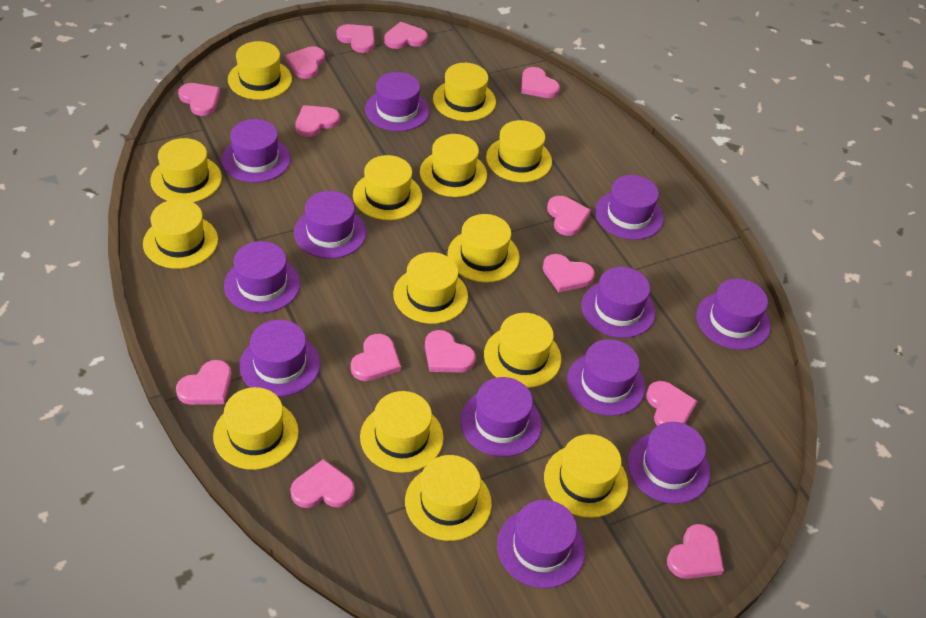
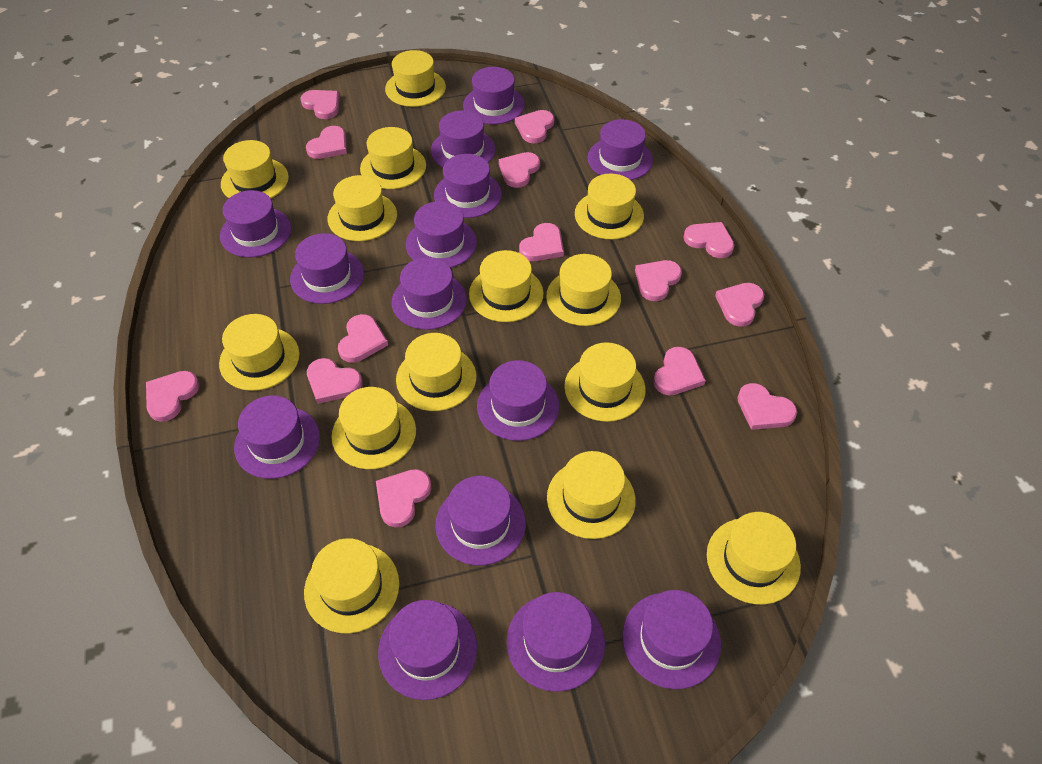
purple hat: 12 -> 14

